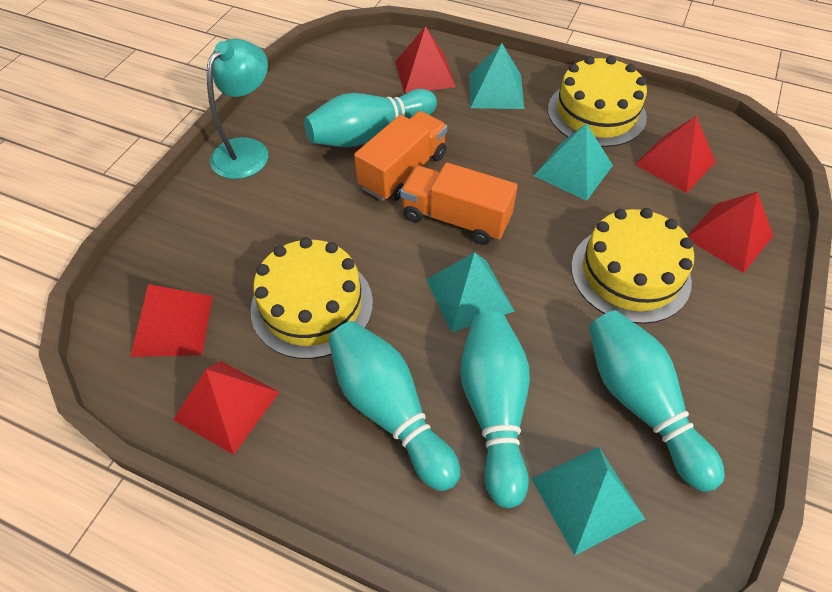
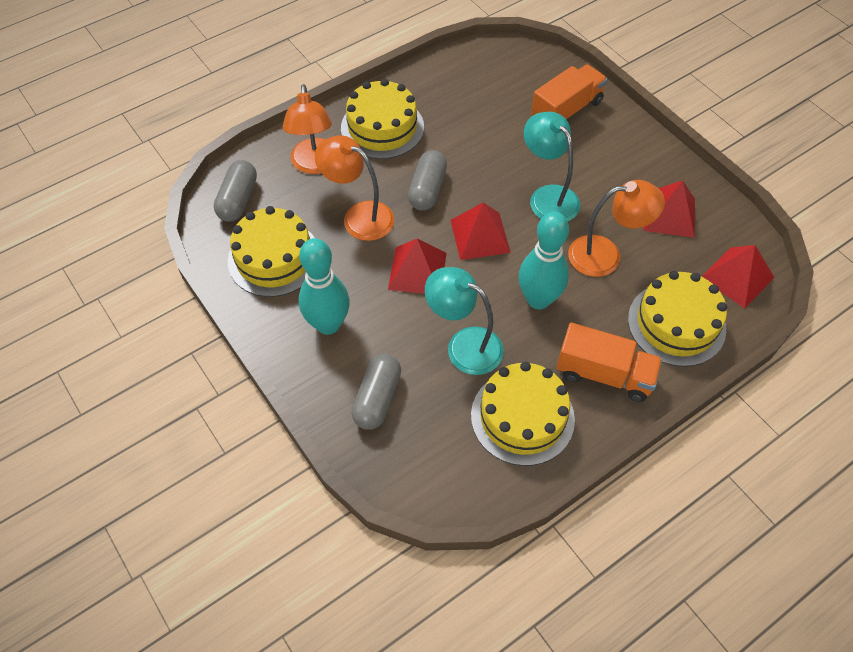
grey capsule: 0 -> 3
orange lamp: 0 -> 3
red pyramid: 5 -> 4
turquoise bowling pin: 4 -> 2
turquoise lamp: 1 -> 2
turquoise pyramid: 4 -> 0
yellow cake: 3 -> 4

